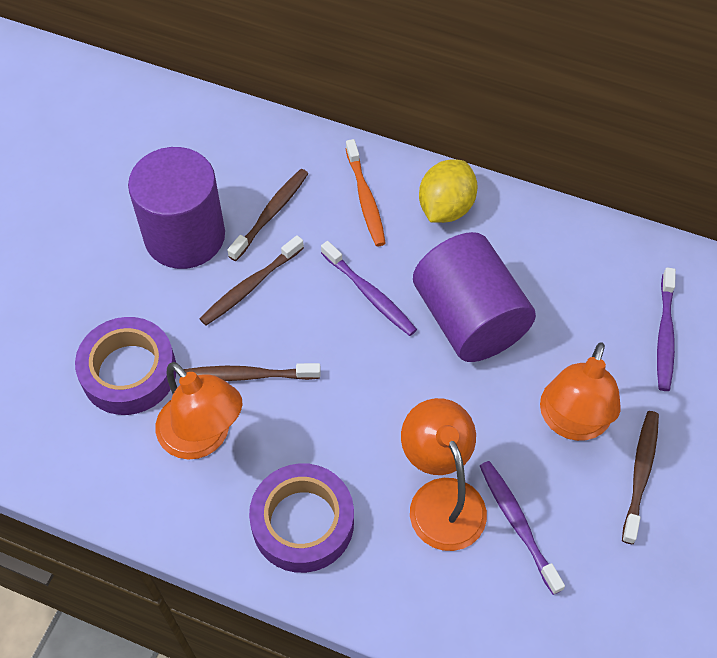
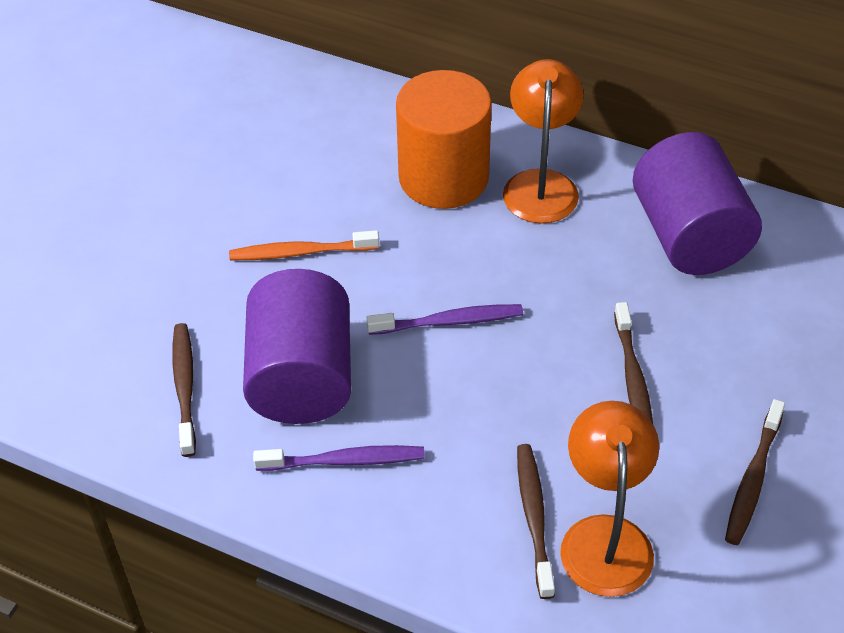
orange cylinder: 0 -> 1
orange lamp: 3 -> 2
purple tape: 2 -> 0
purple toothbrush: 3 -> 2
yellow lemon: 1 -> 0

